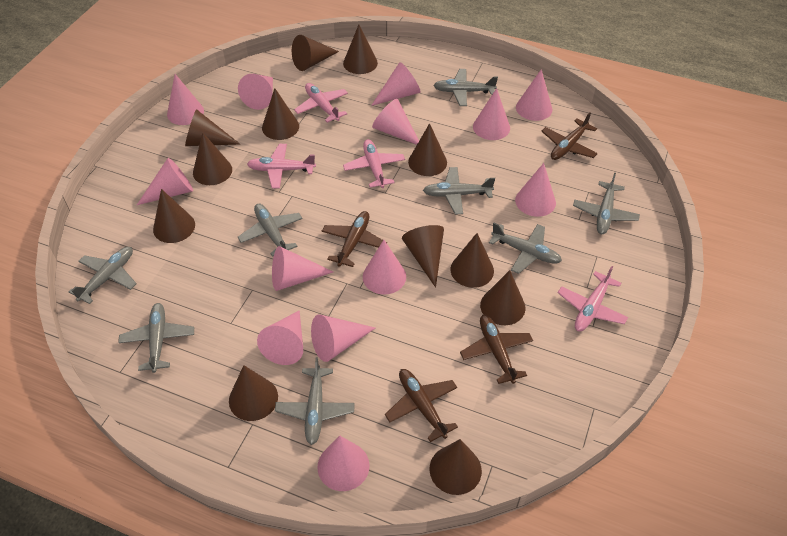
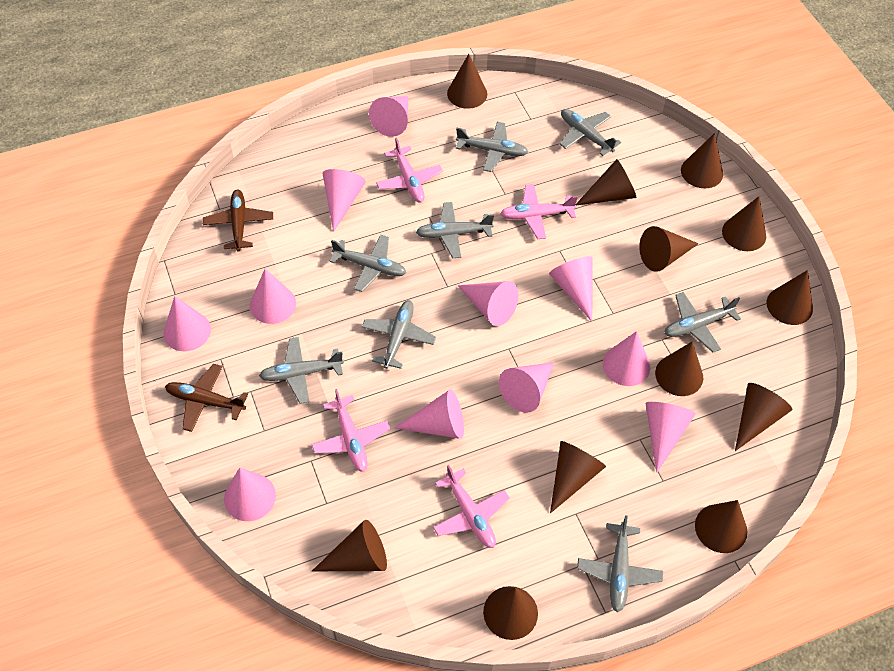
brown plane: 4 -> 2
pink cone: 13 -> 11

